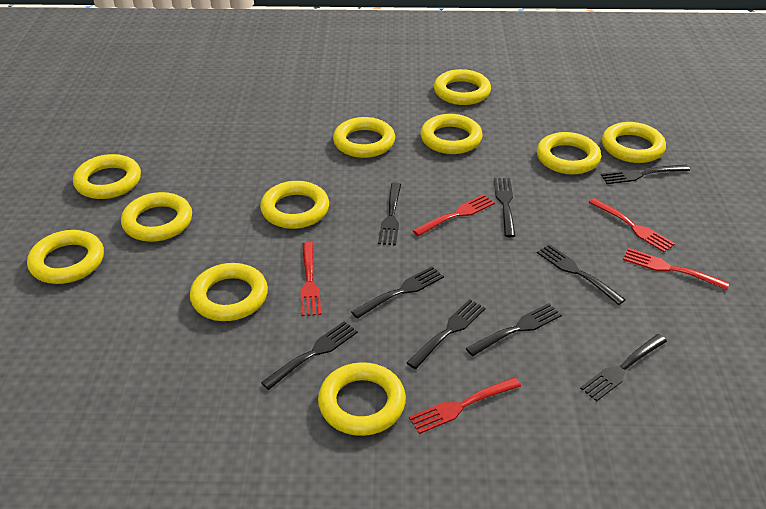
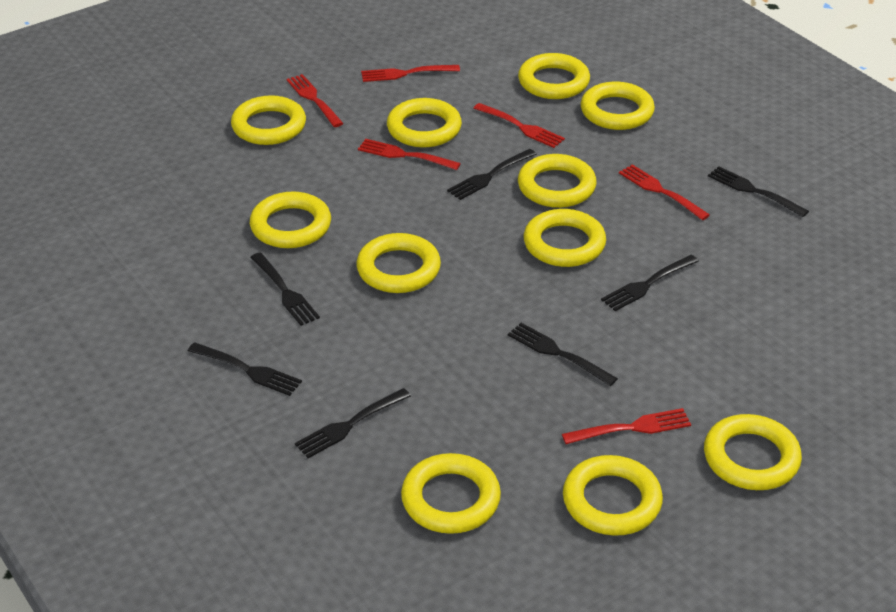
black fork: 9 -> 7
red fork: 5 -> 6

